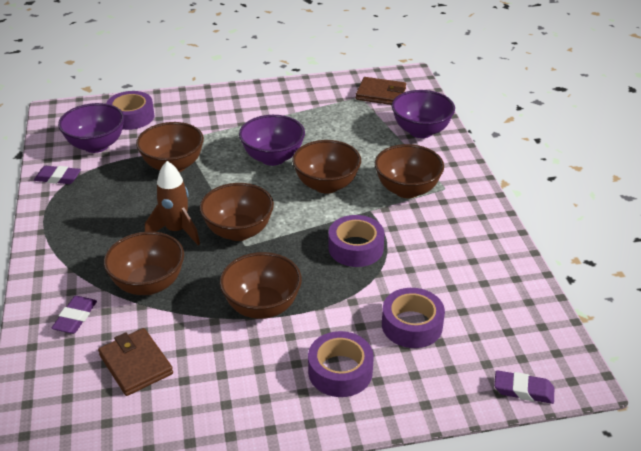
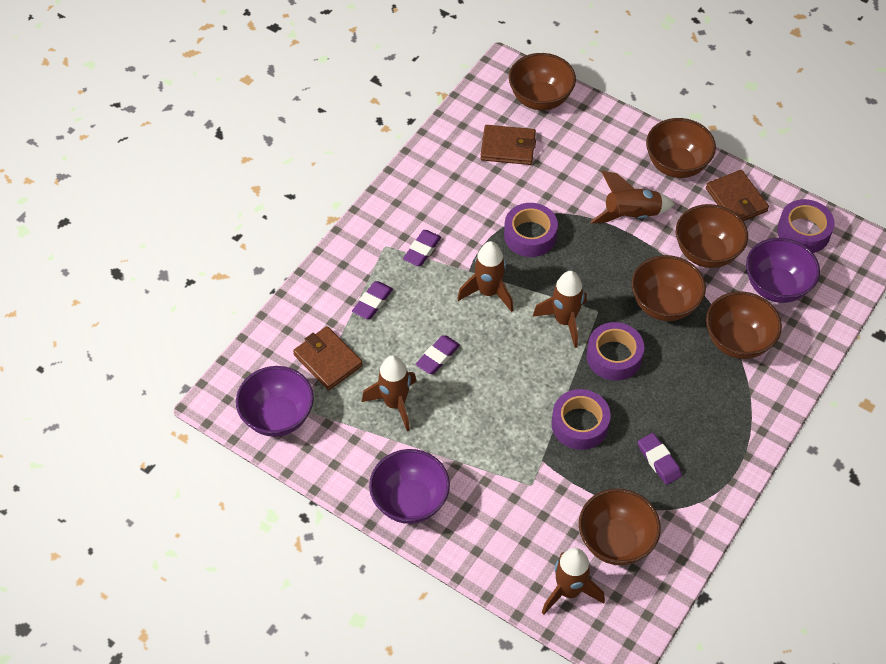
brown rocket: 1 -> 5
brown wallet: 2 -> 3
purple eraser: 3 -> 4

